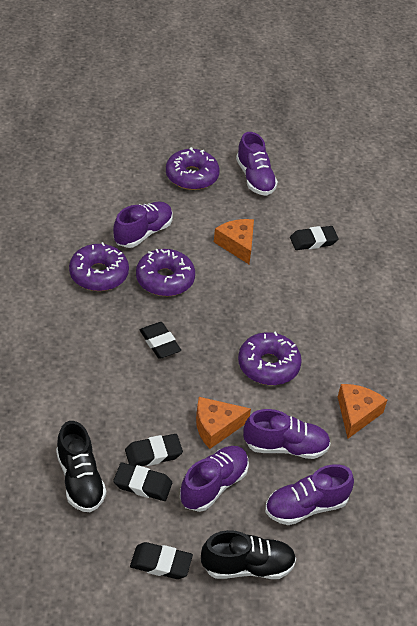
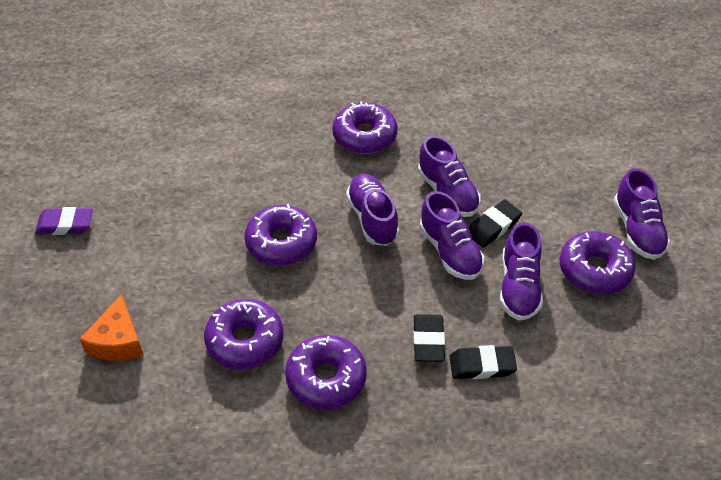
black eraser: 5 -> 3
black shoe: 2 -> 0
orange cheese: 3 -> 1
purple donut: 4 -> 5
purple eraser: 0 -> 1

